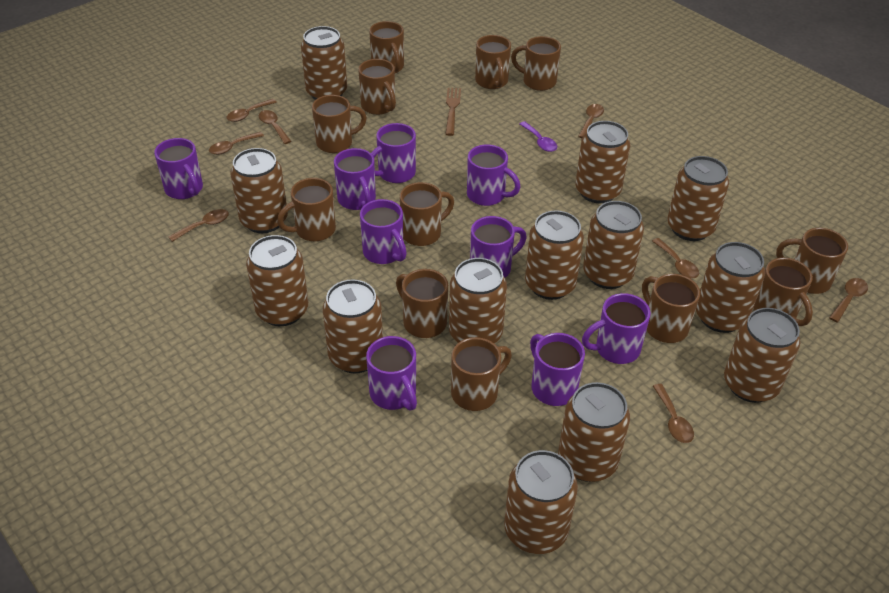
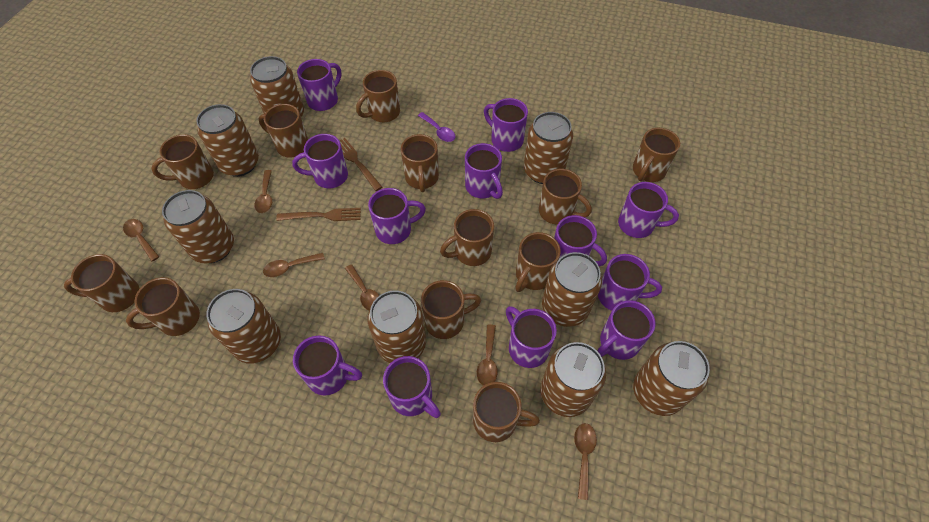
brown can: 13 -> 9
brown fork: 1 -> 2
brown spoon: 8 -> 6
purple mug: 9 -> 12

